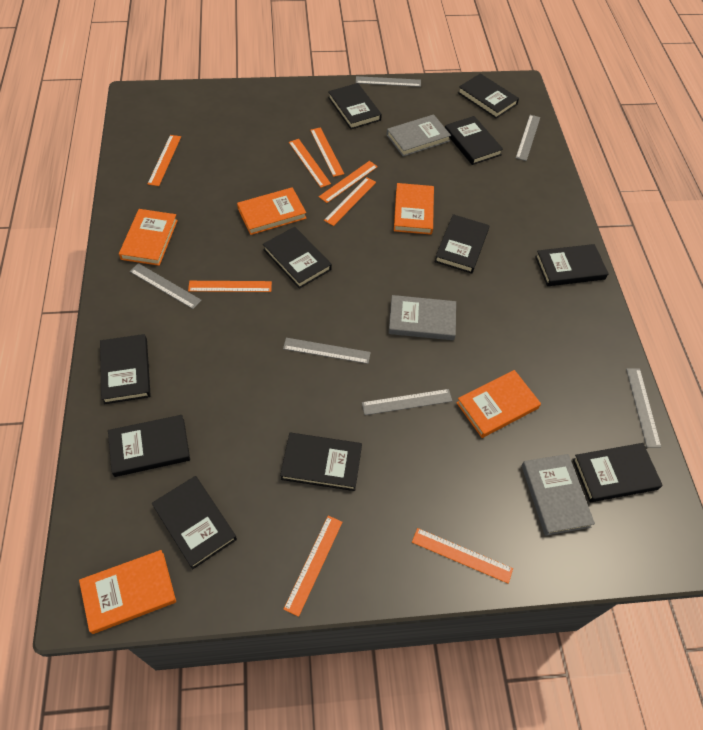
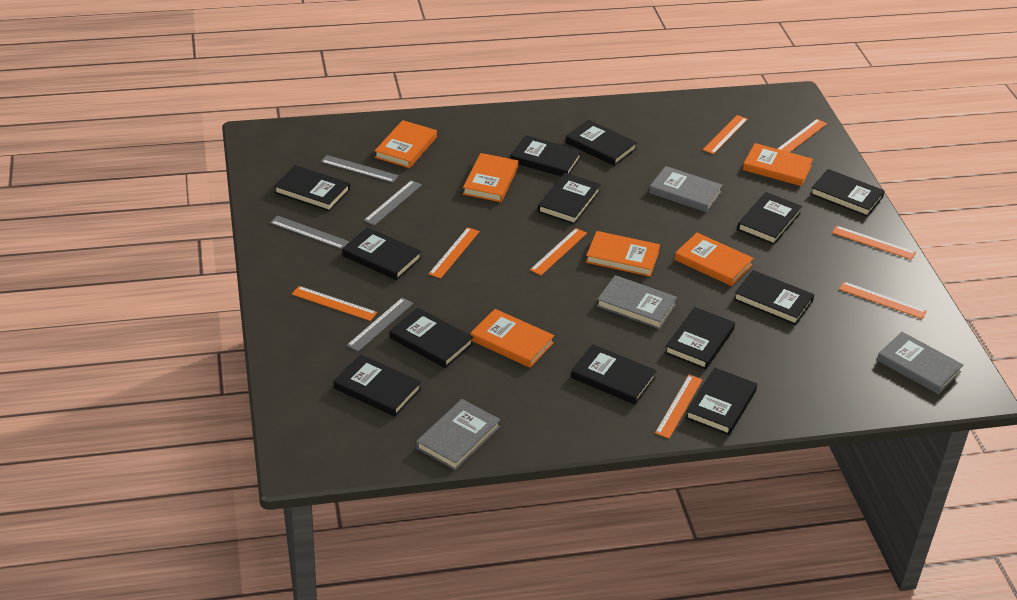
black book: 11 -> 13
grey book: 3 -> 4
grey ruler: 6 -> 4
orange book: 5 -> 6

